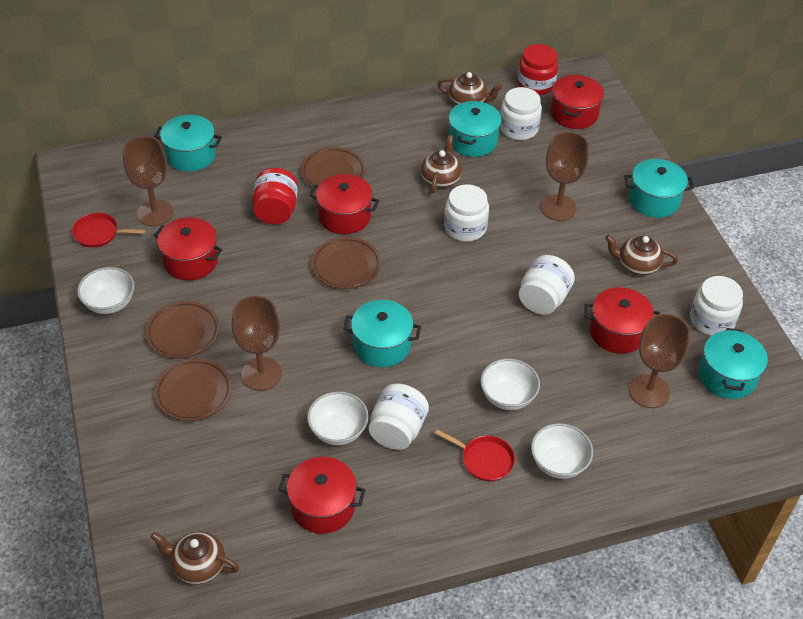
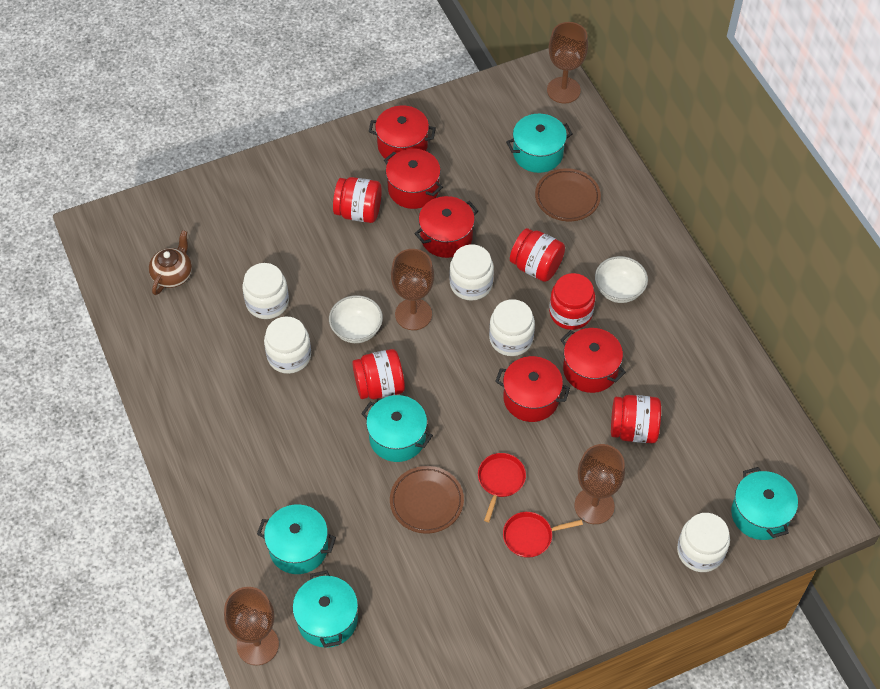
brown plate: 4 -> 2
brown teapot: 4 -> 1
red jar: 2 -> 5
white bowl: 4 -> 2

